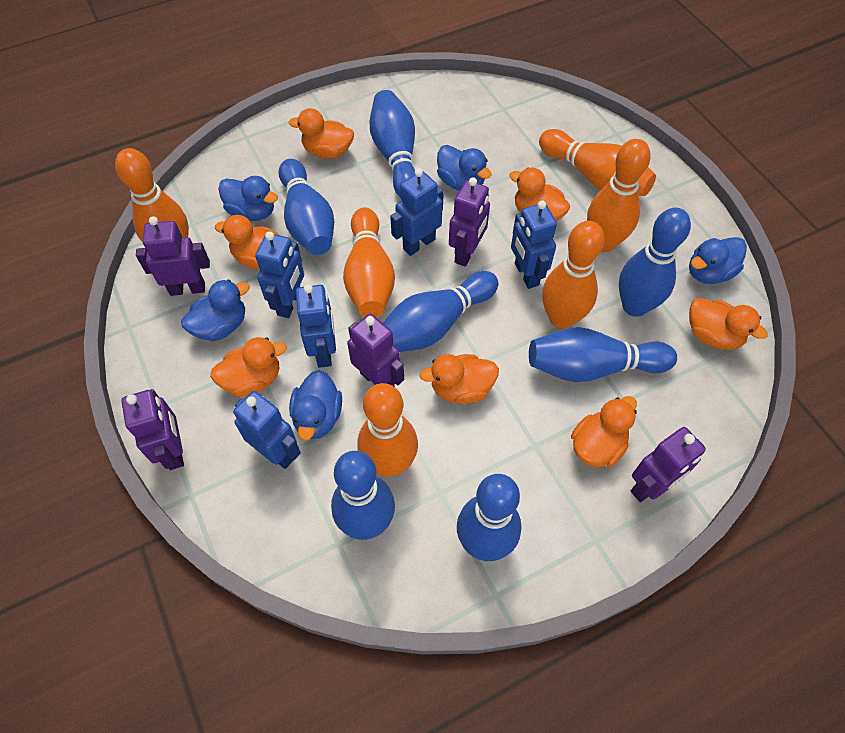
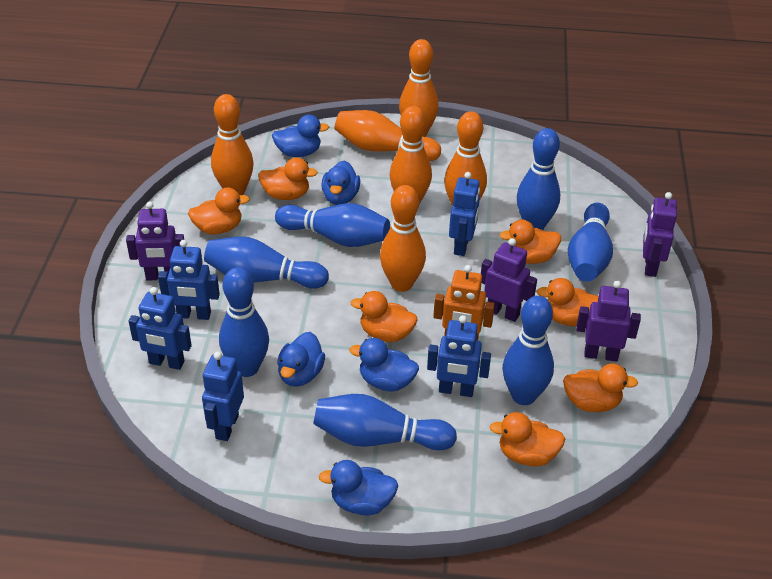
orange robot: 0 -> 1
purple robot: 5 -> 4

